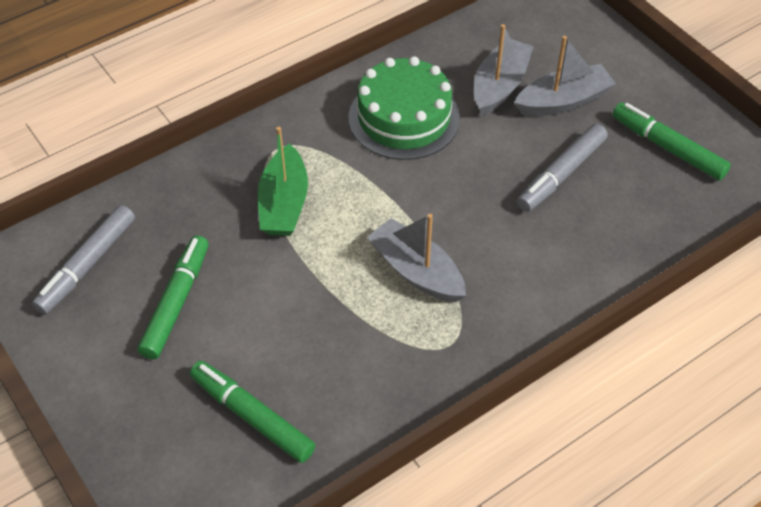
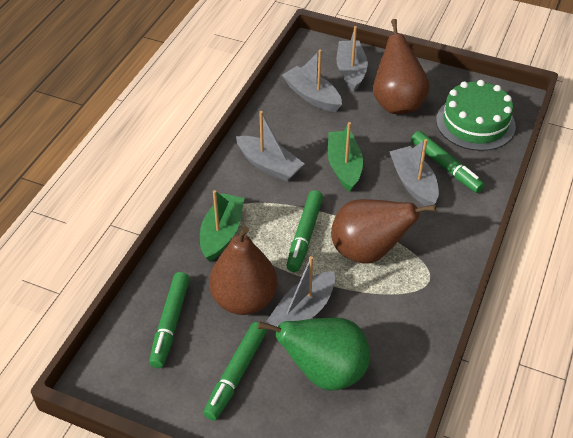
brown pear: 0 -> 3
green boat: 1 -> 2
green marker: 3 -> 4
green pear: 0 -> 1
grey boat: 3 -> 5
grey marker: 2 -> 0

